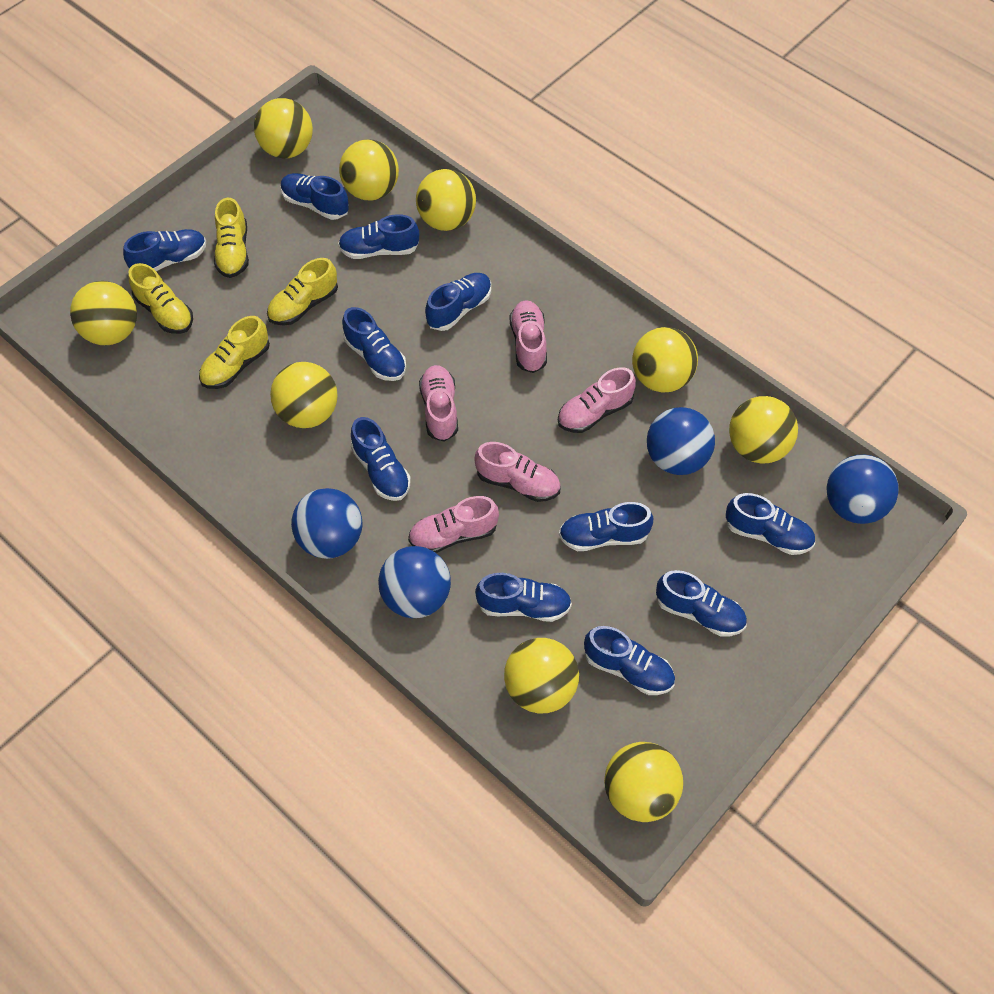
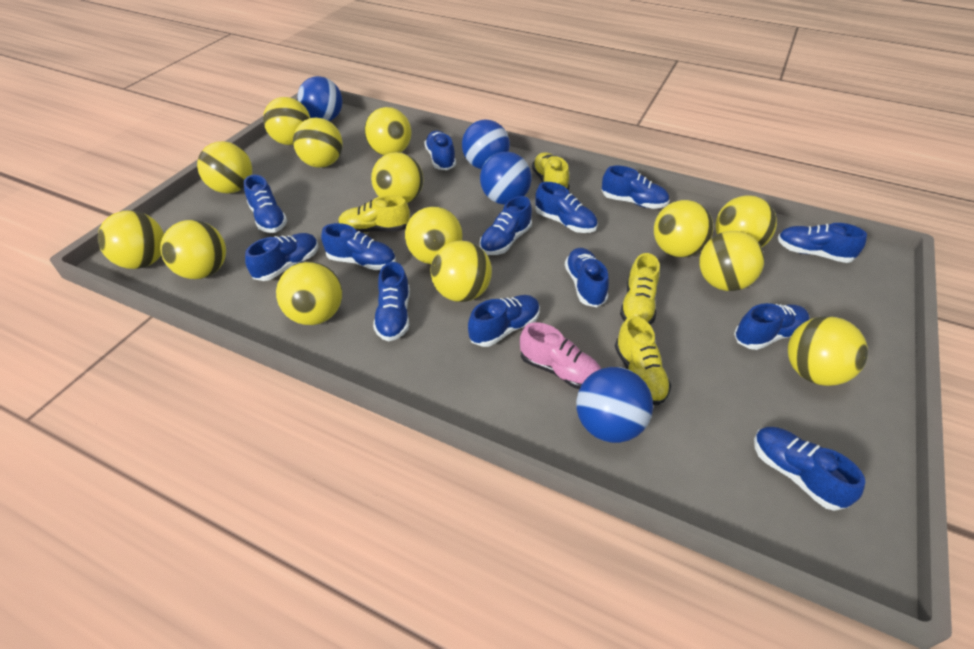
blue shoe: 11 -> 13
pink shoe: 5 -> 1
yellow ball: 9 -> 14

